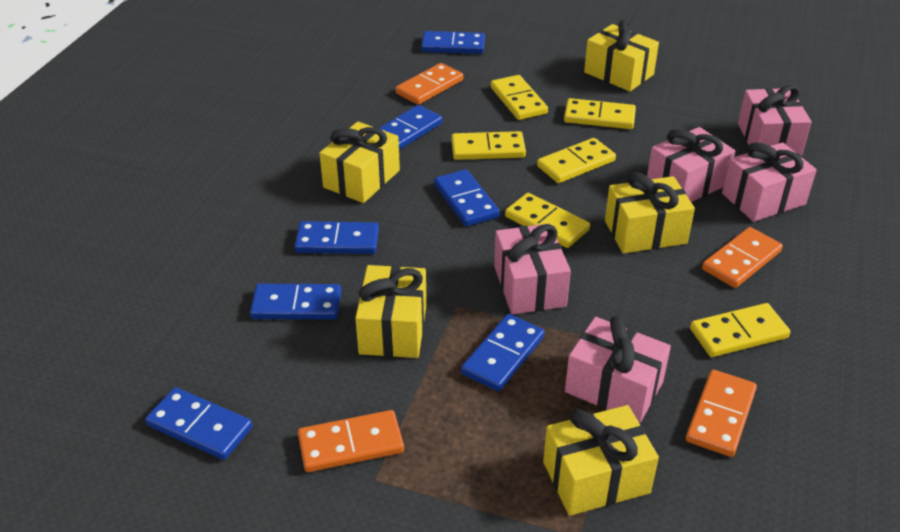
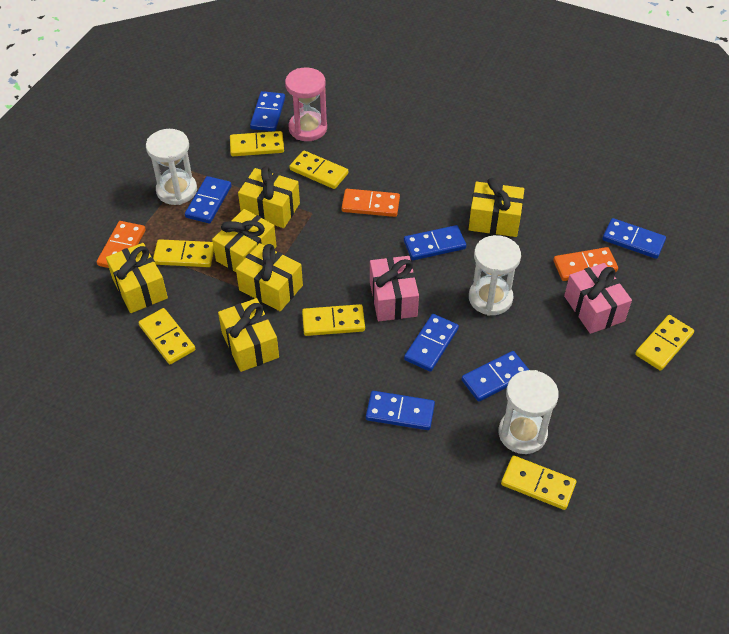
orange domino: 4 -> 3
pink gift: 5 -> 2
pink hourglass: 0 -> 1
white hourglass: 0 -> 3
yellow domino: 6 -> 7
yellow gift: 5 -> 6

